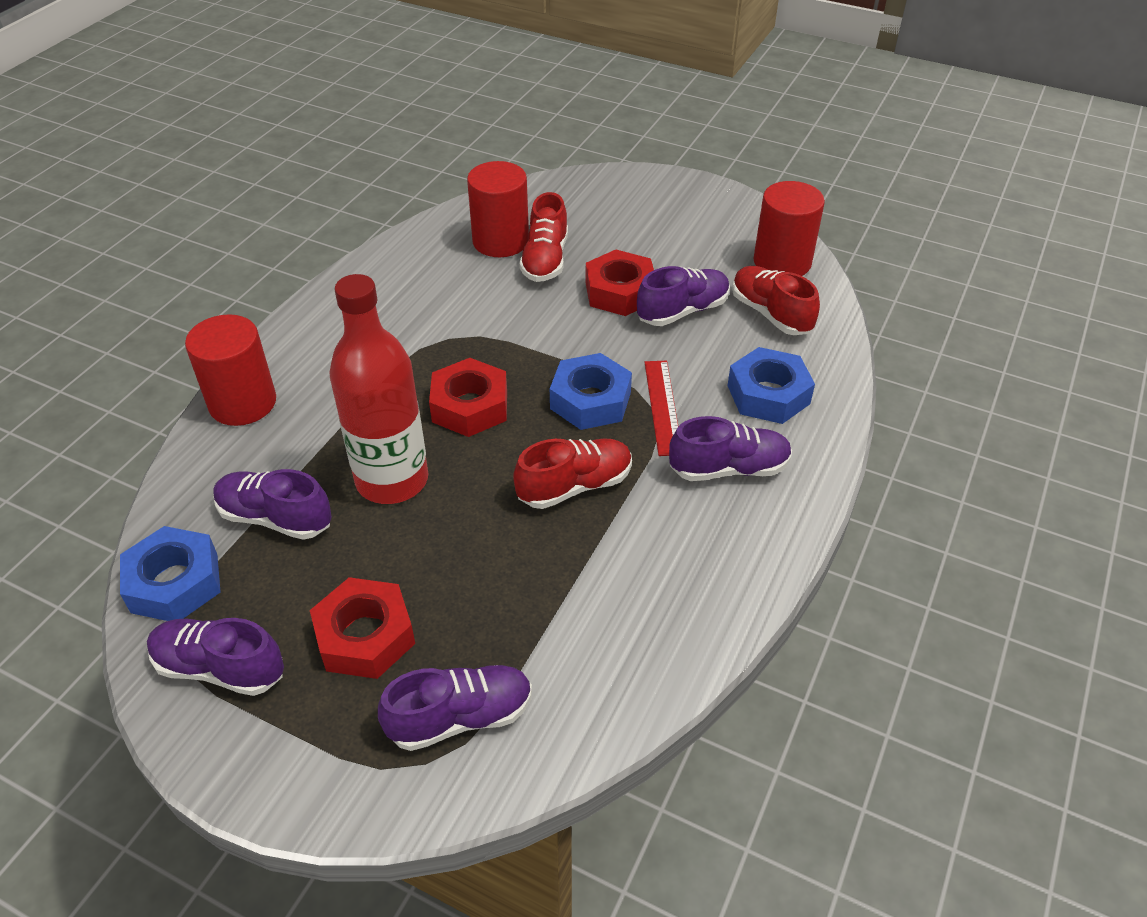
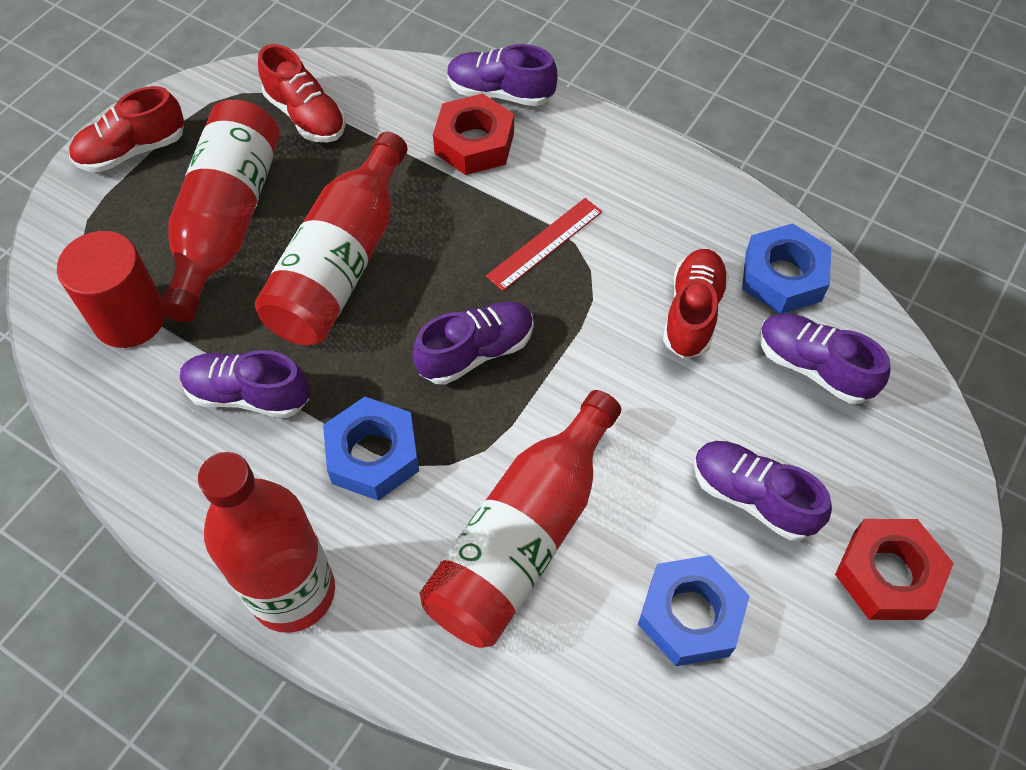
red bottle: 1 -> 4
red cylinder: 3 -> 1
red nut: 3 -> 2

